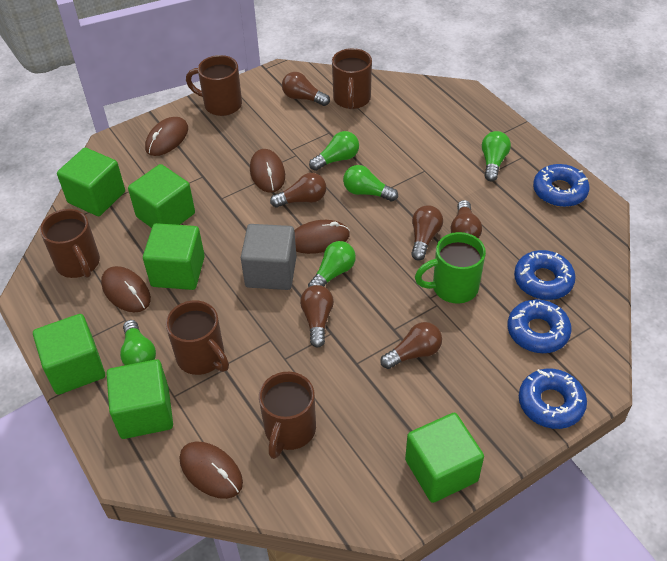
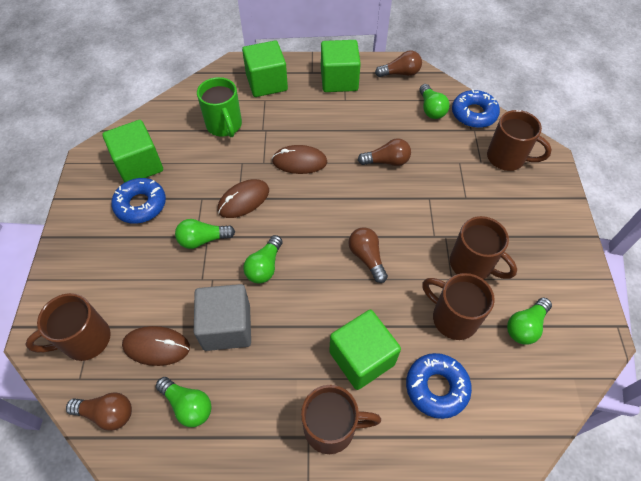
blue donut: 4 -> 3
brown light bulb: 6 -> 4
brown mouse: 5 -> 3
green cube: 6 -> 4

